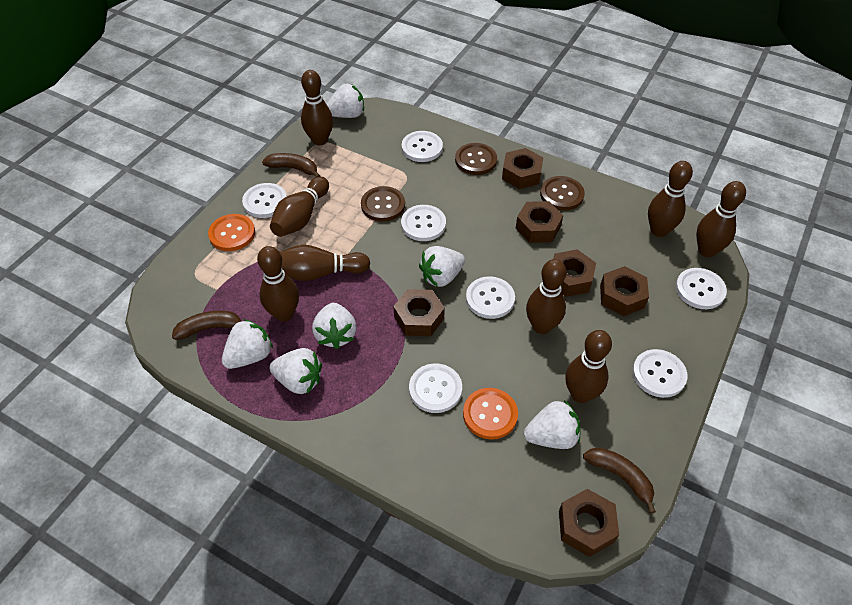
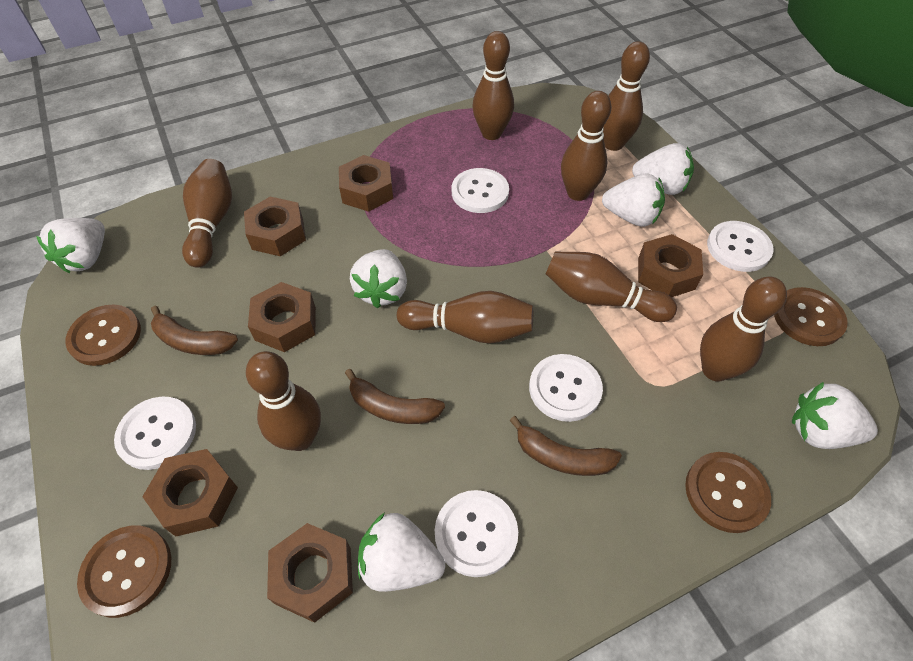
brown button: 3 -> 4
orange button: 2 -> 0
white button: 7 -> 5

